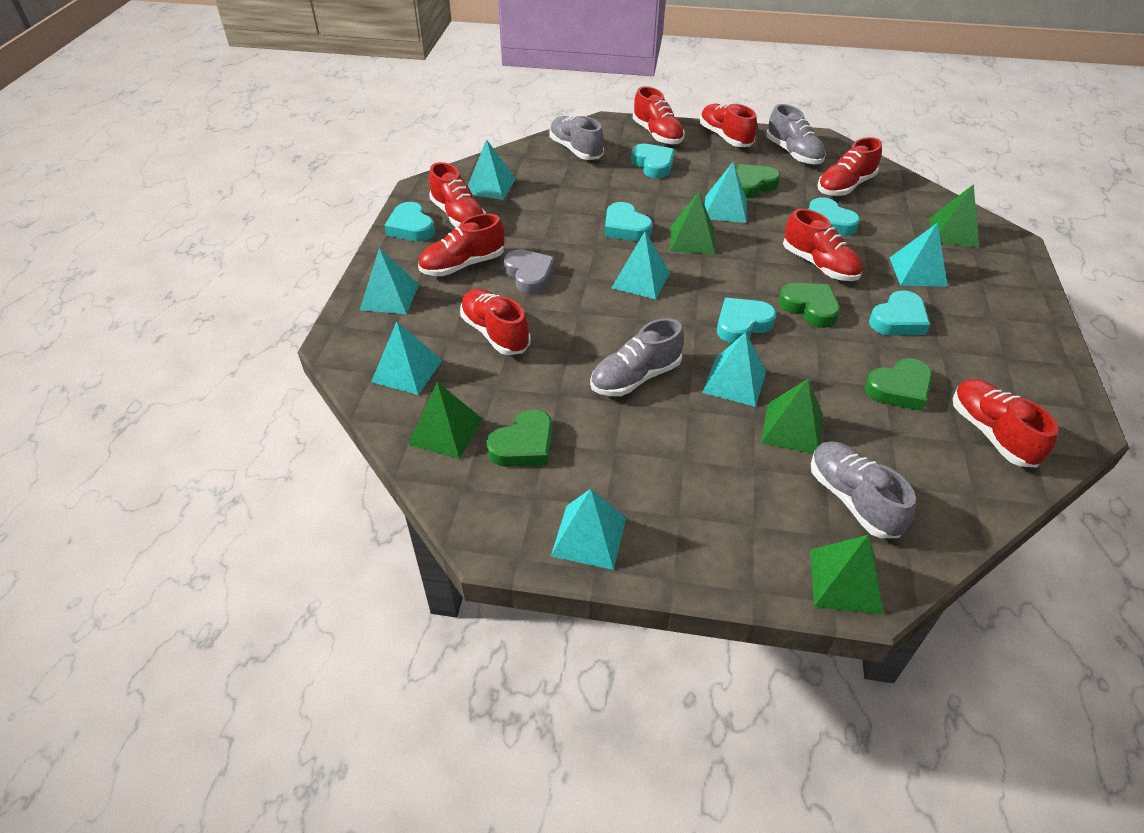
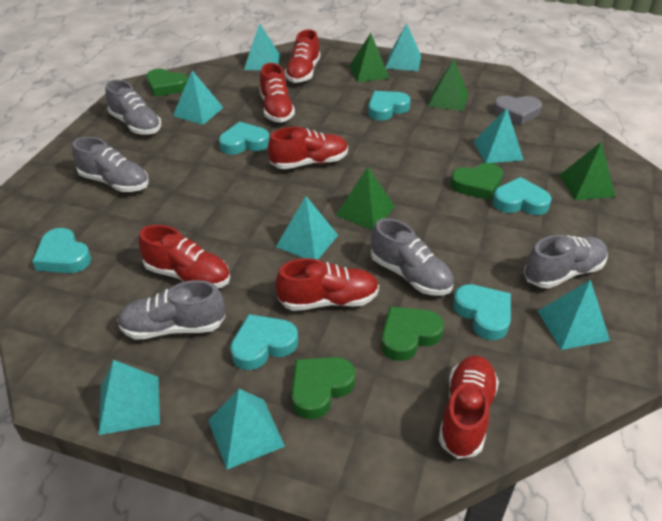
green pyramid: 5 -> 4
grey shoe: 4 -> 5
red shoe: 8 -> 6

